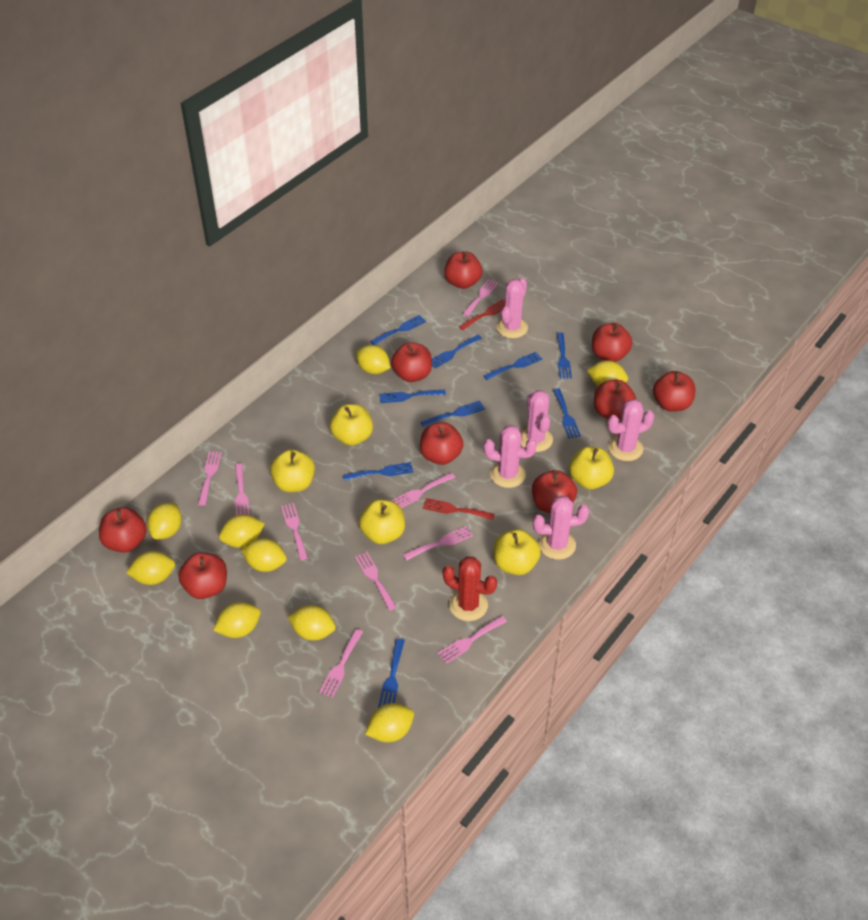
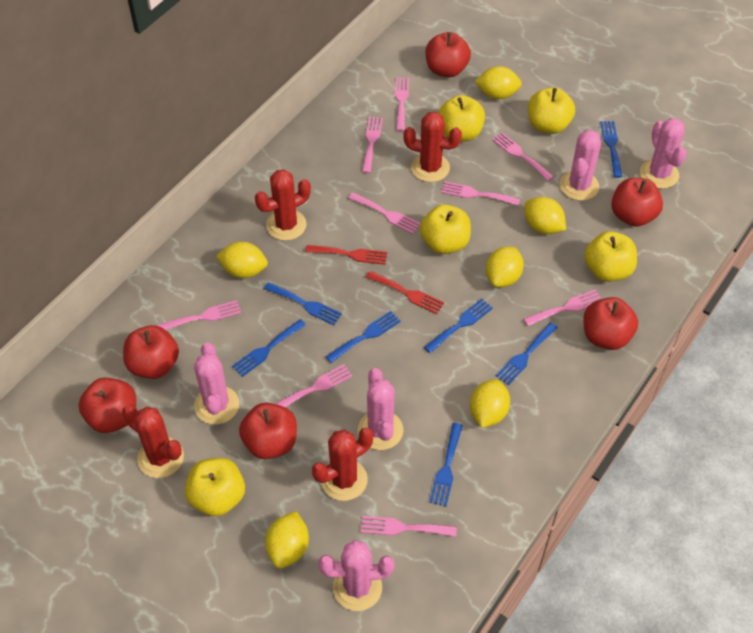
blue fork: 9 -> 7
red apple: 9 -> 6
red cactus: 1 -> 4
yellow lemon: 9 -> 6

